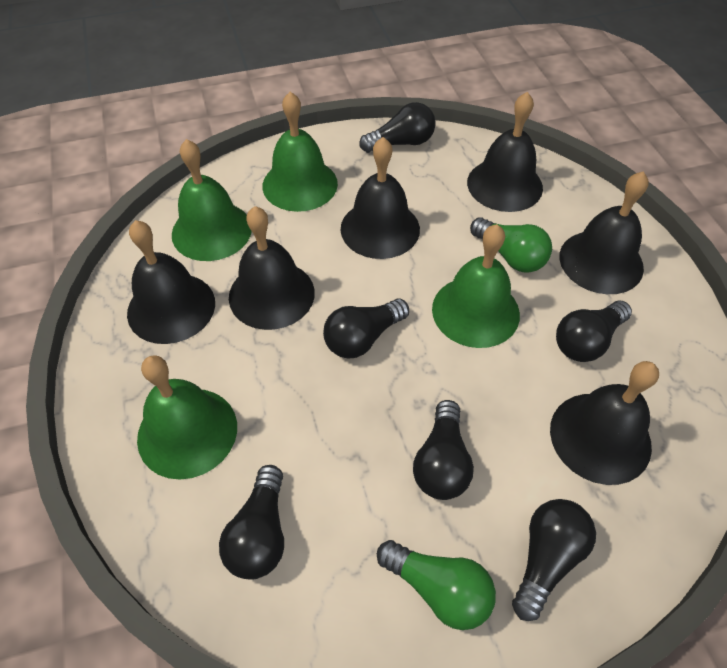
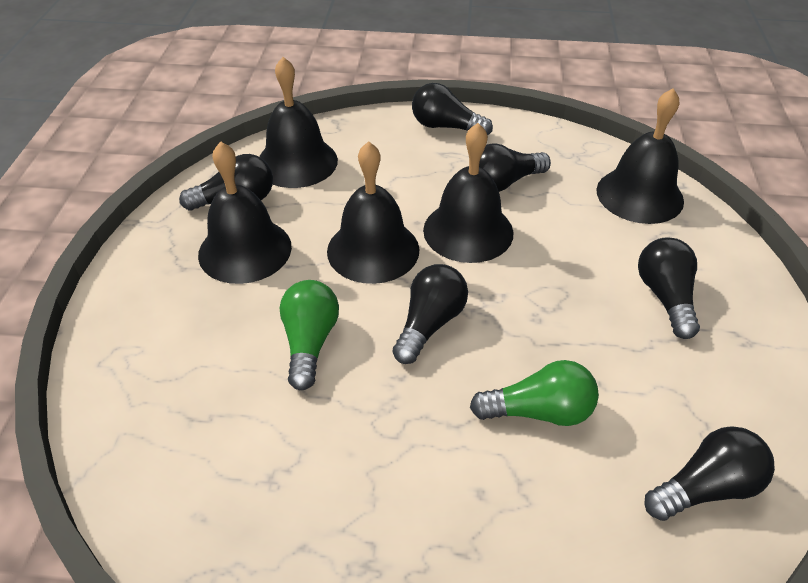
black bell: 6 -> 5
green bell: 4 -> 0

